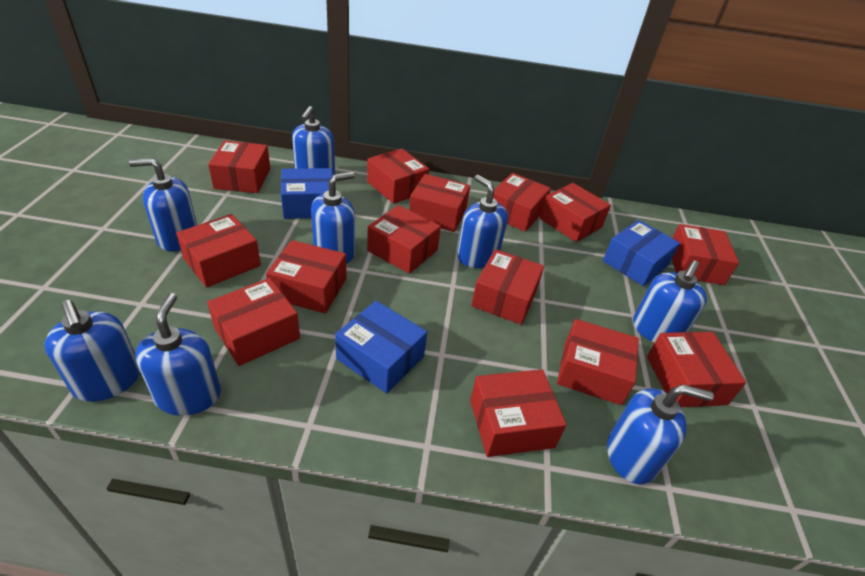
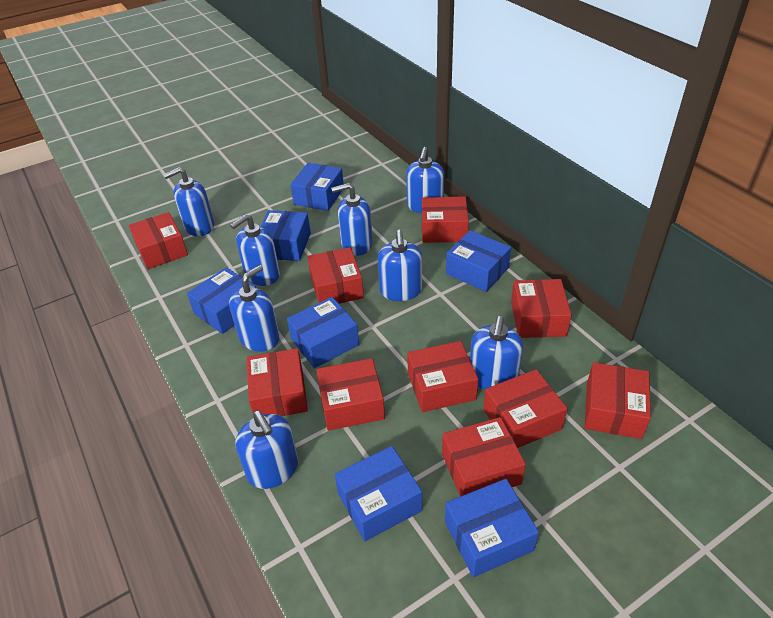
blue box: 3 -> 7
red box: 14 -> 10

